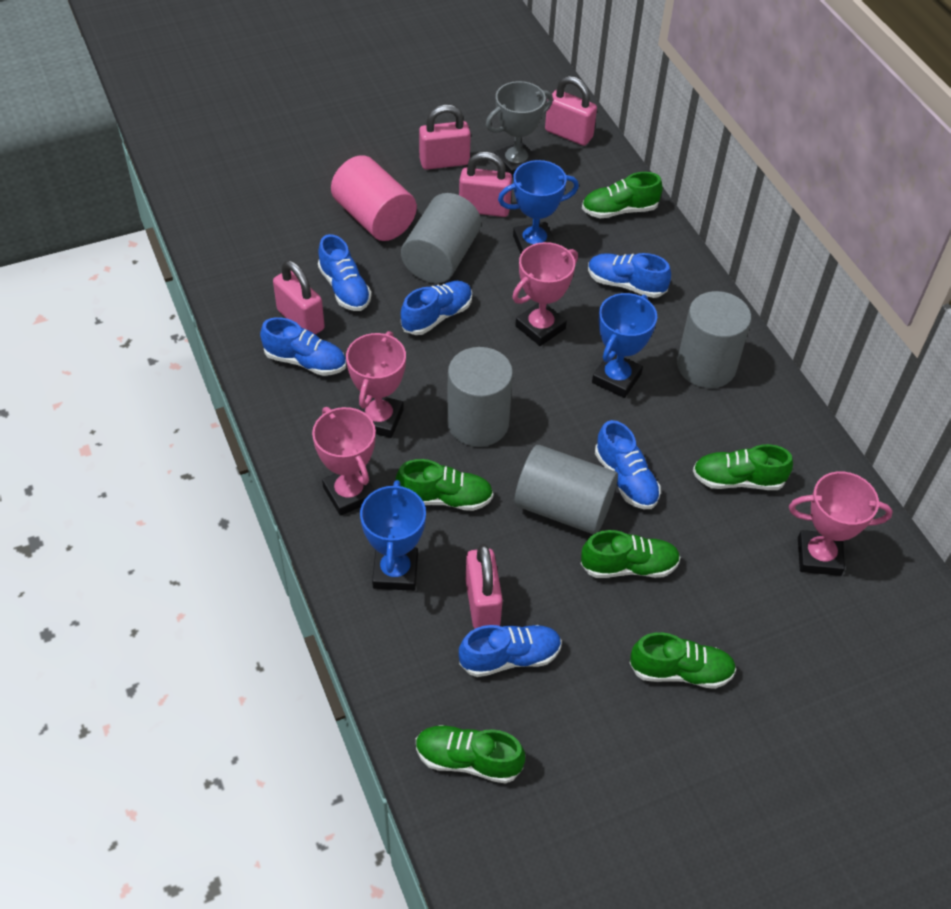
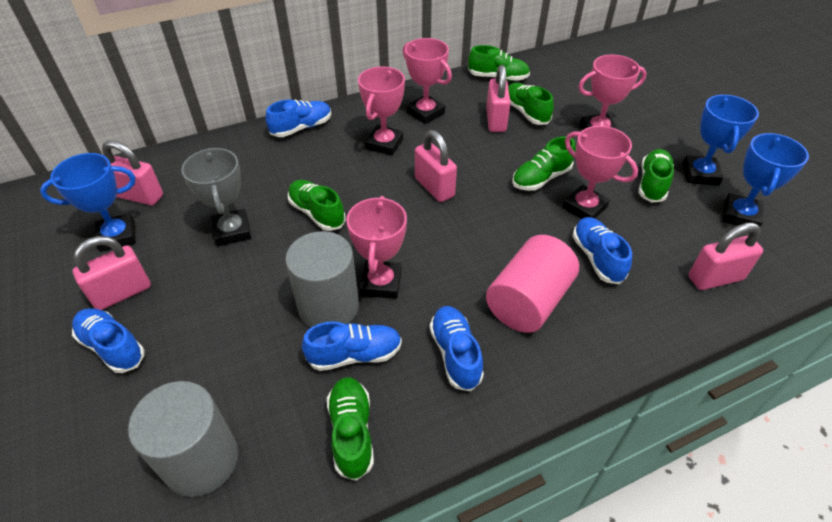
blue shoe: 6 -> 5
grey cylinder: 4 -> 2
pink trophy: 4 -> 5

